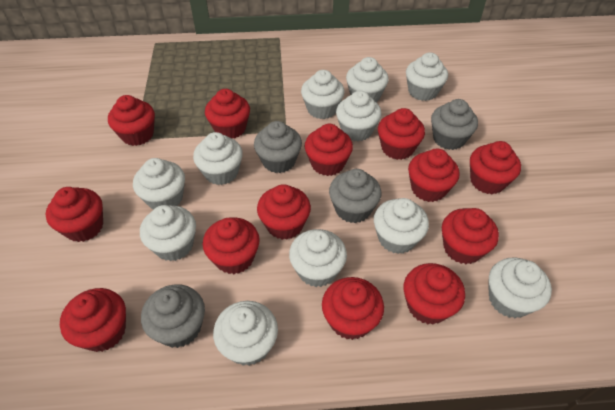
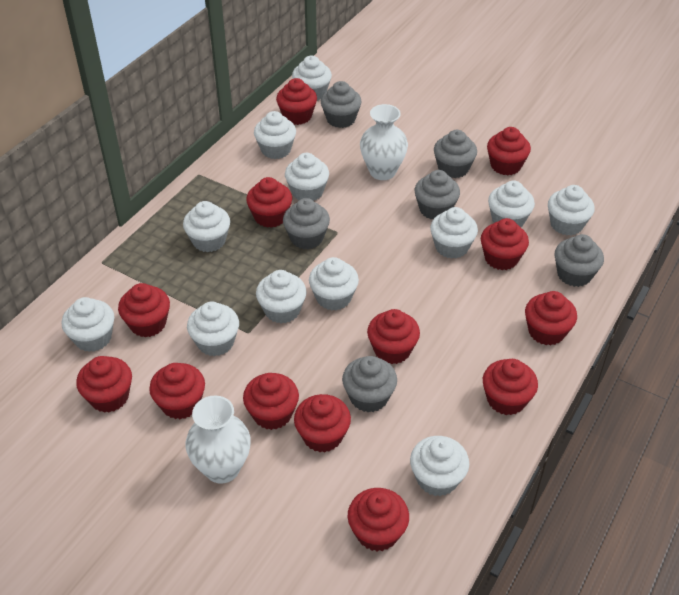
grey cupcake: 4 -> 6
white cupcake: 11 -> 12
white vase: 0 -> 2

